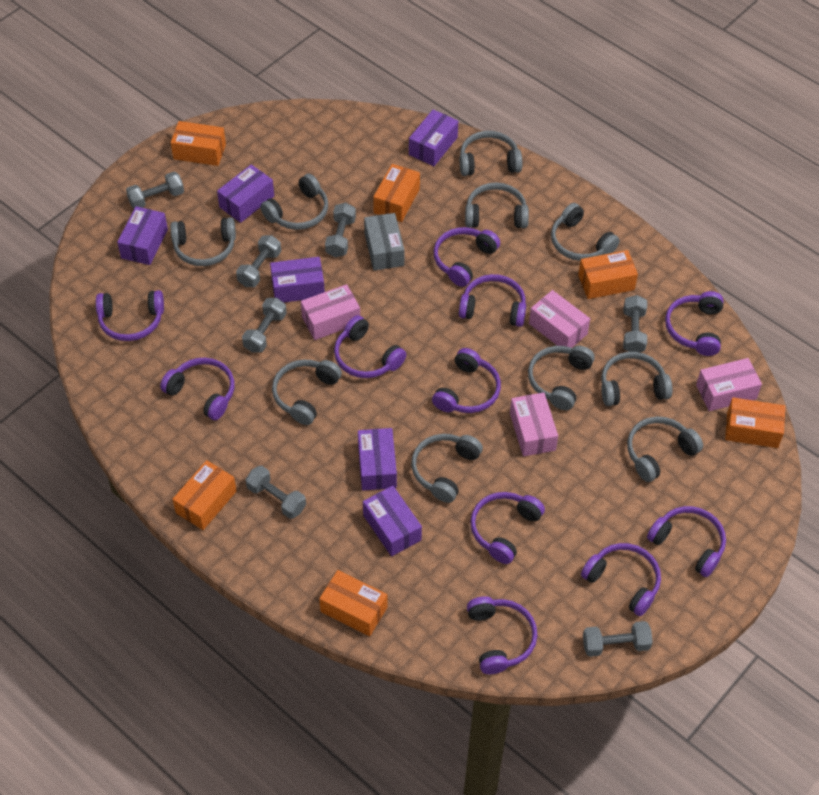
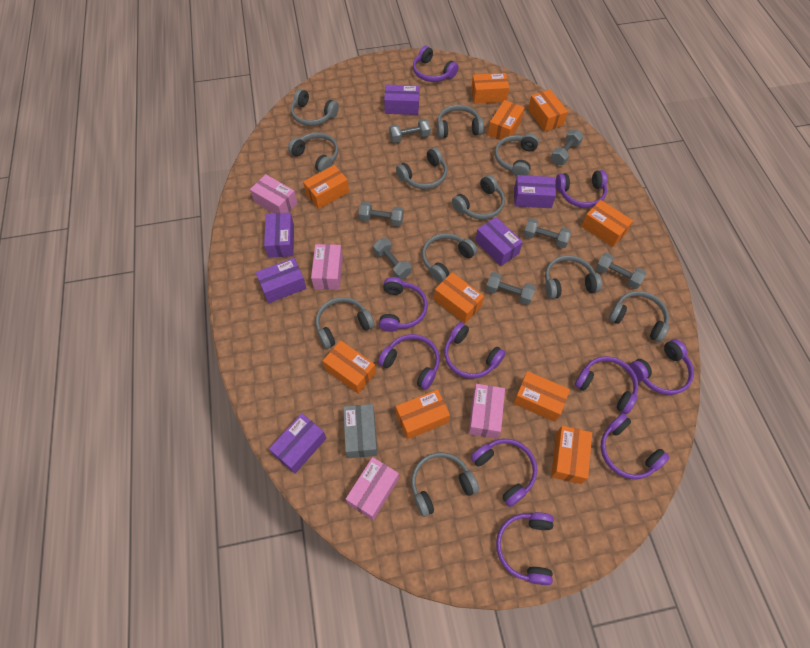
grey headphones: 10 -> 11
orange box: 6 -> 10
purple headphones: 11 -> 10

